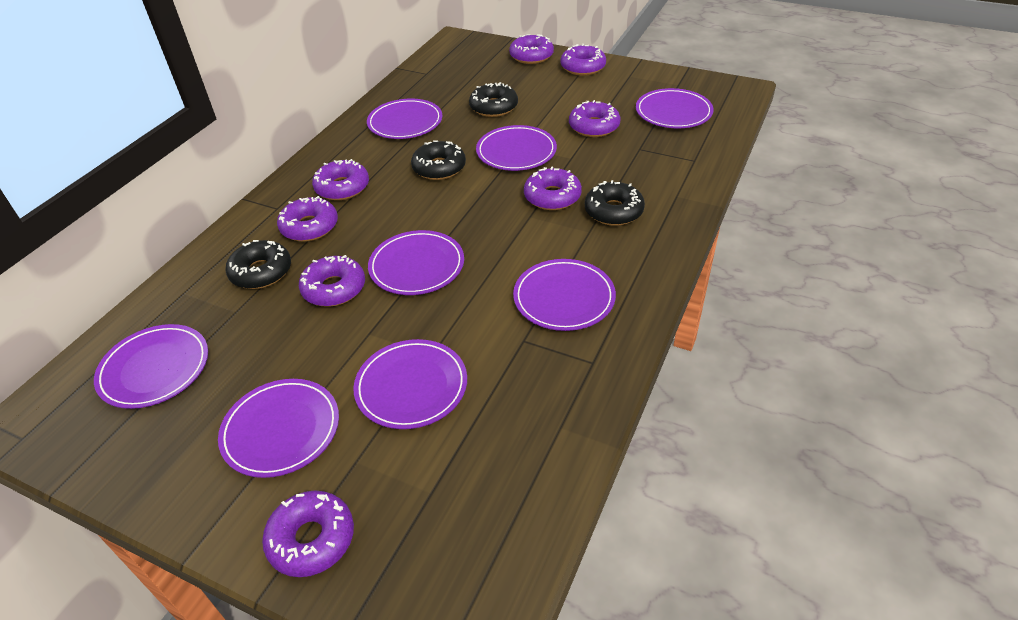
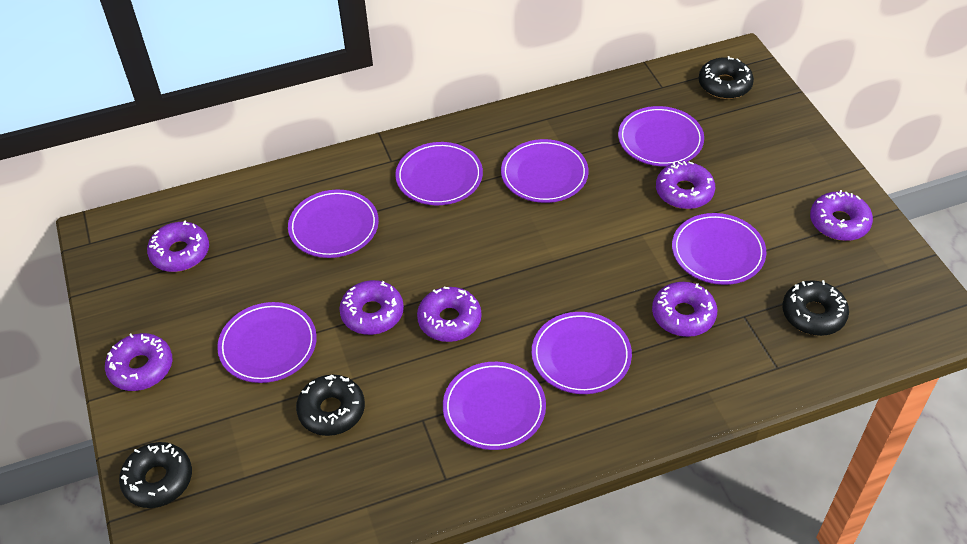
purple donut: 8 -> 7

